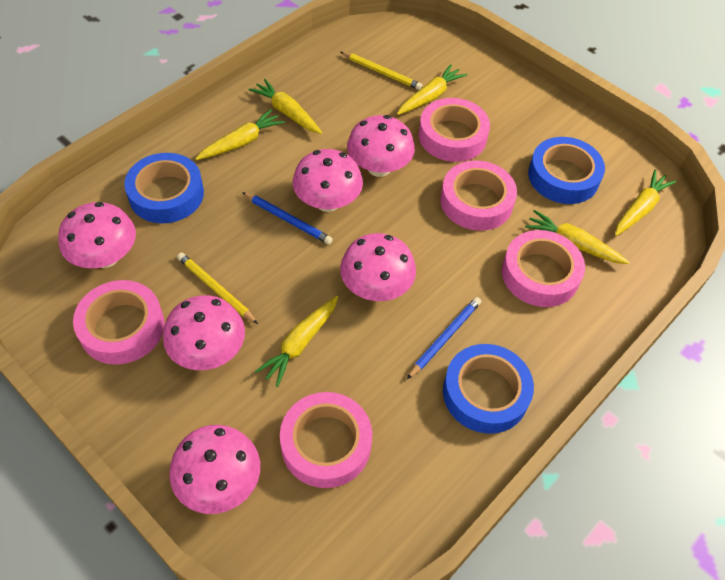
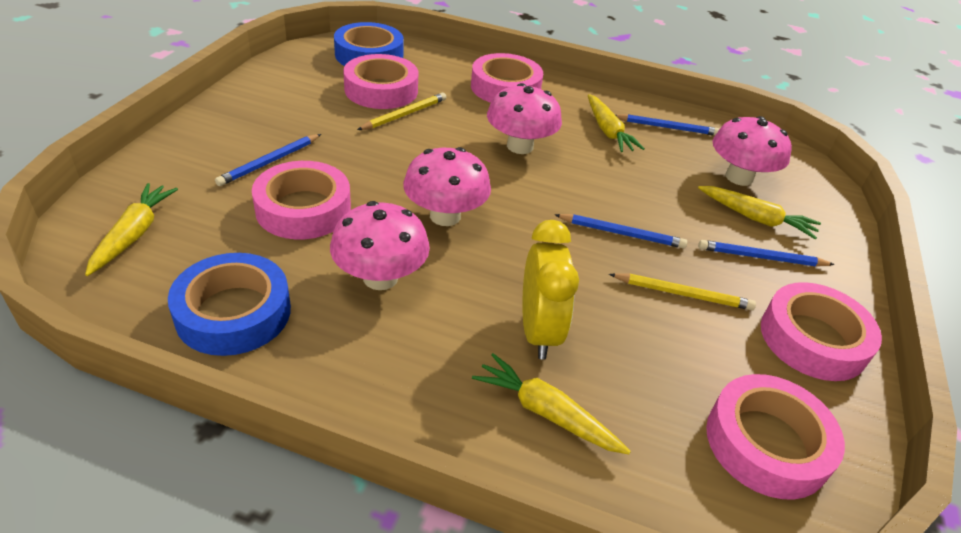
blue pencil: 2 -> 4
blue tape: 3 -> 2
pink mushroom: 6 -> 4
yellow carrot: 6 -> 4
yellow clock: 0 -> 1

